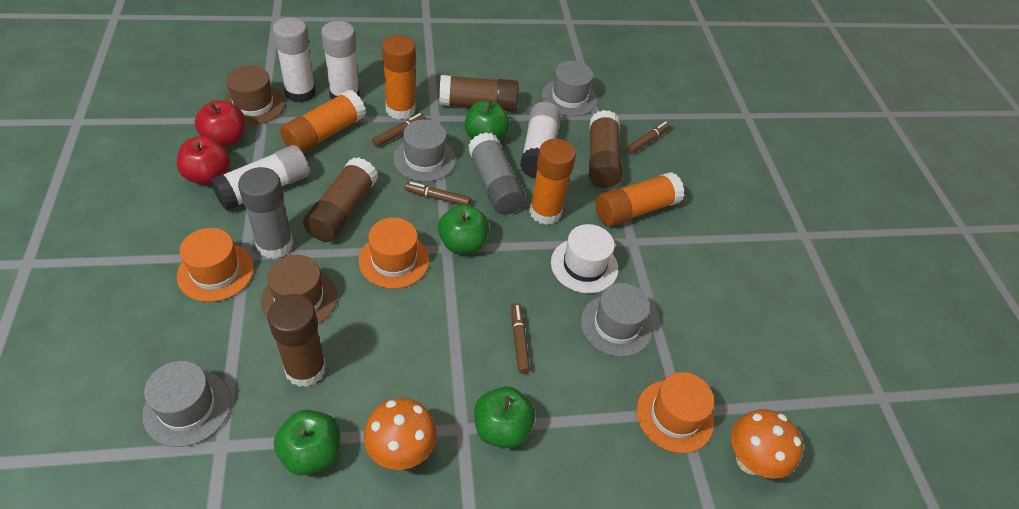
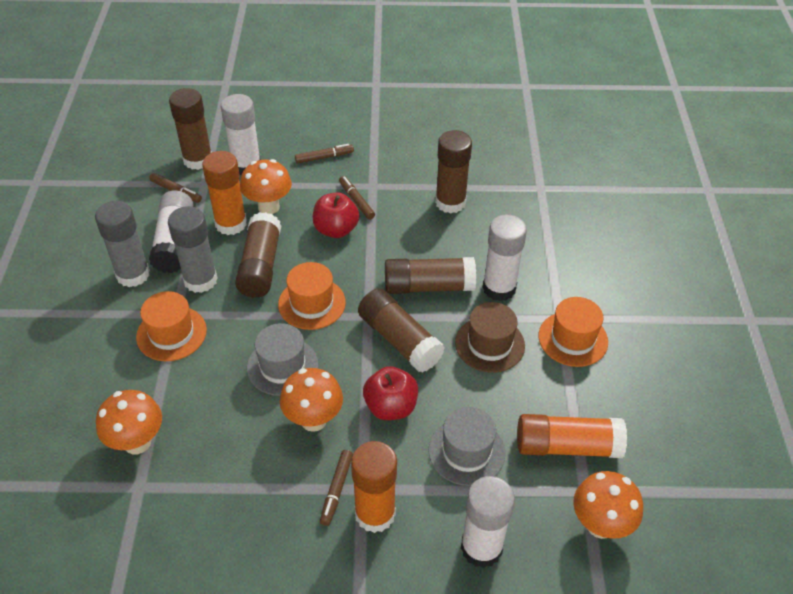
brown glue stick: 4 -> 5
brown hat: 2 -> 1
green apple: 4 -> 0
grey hat: 4 -> 2
orange glue stick: 4 -> 3
orange mushroom: 2 -> 4
white hat: 1 -> 0

